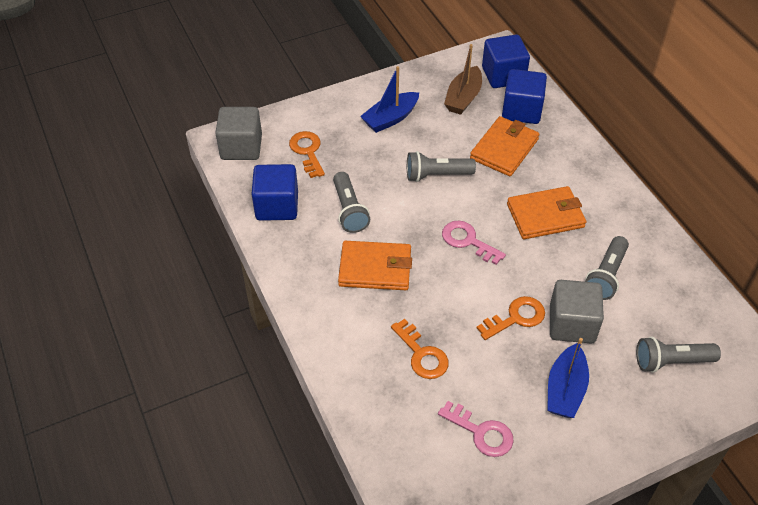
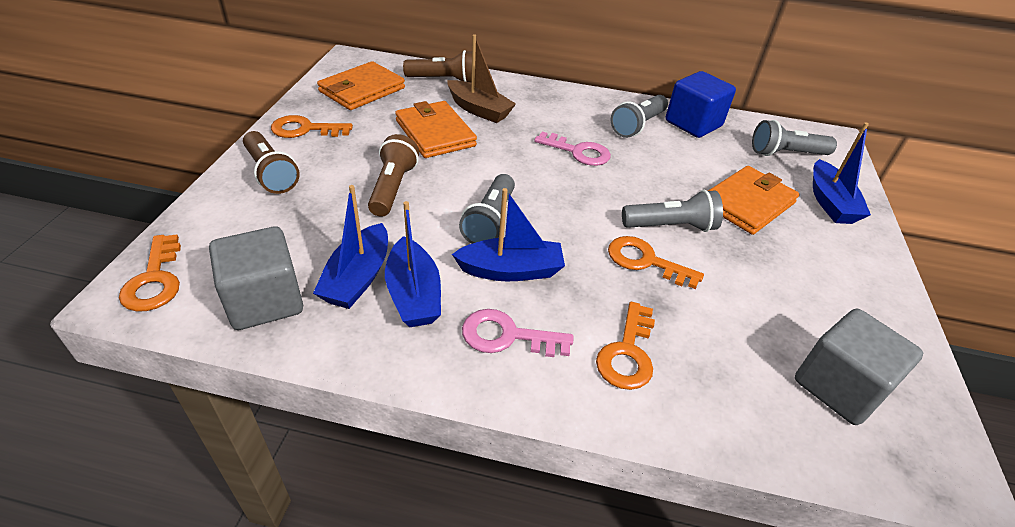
blue boat: 2 -> 4
blue cube: 3 -> 1
brown flashlight: 0 -> 3
orange key: 3 -> 4

